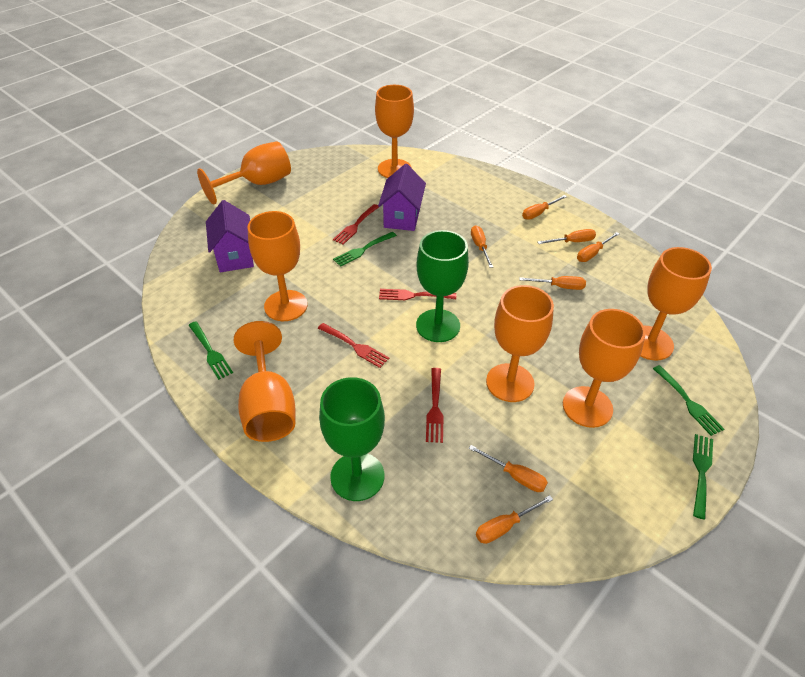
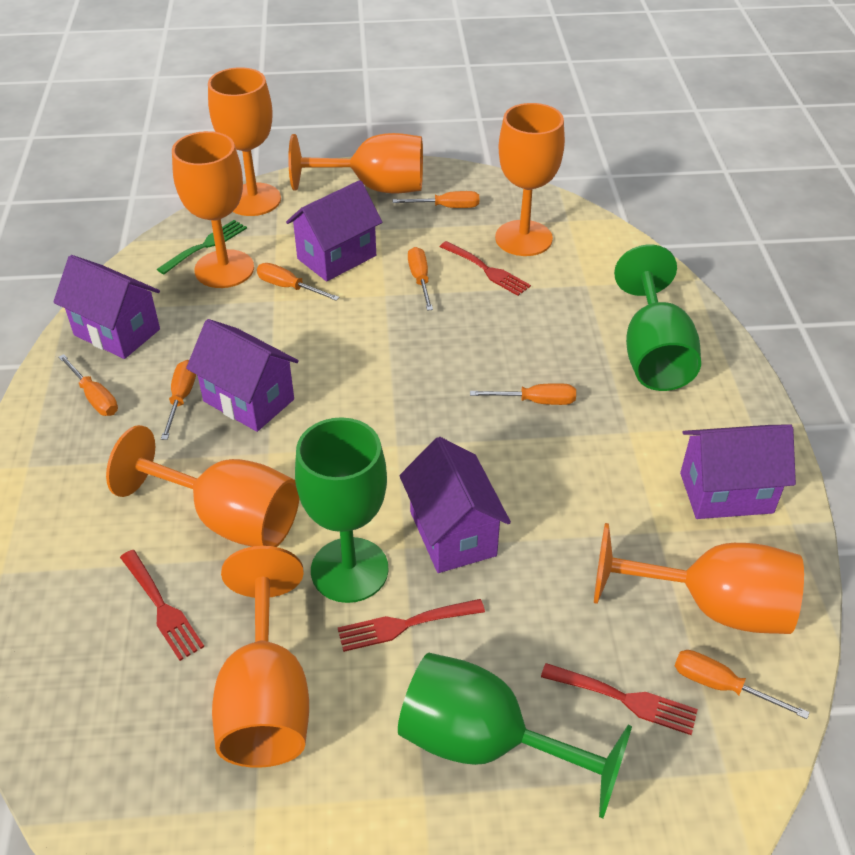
green fork: 4 -> 1
green goblet: 2 -> 3
purple house: 2 -> 5

